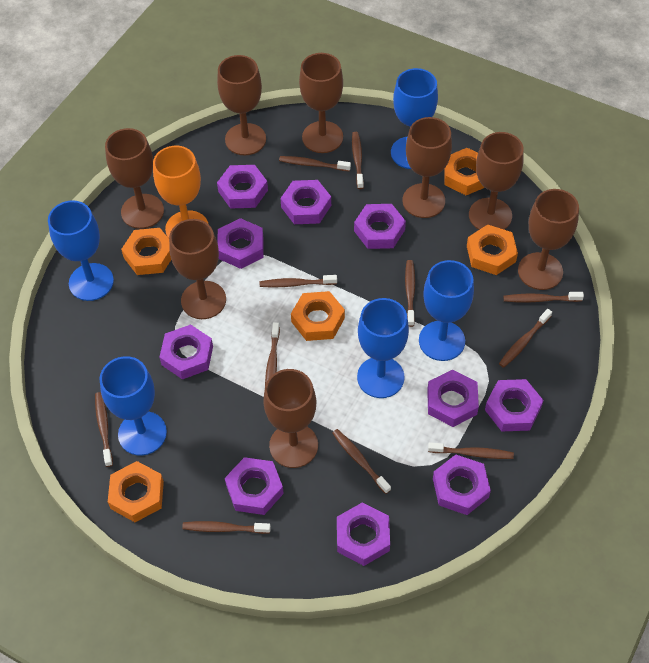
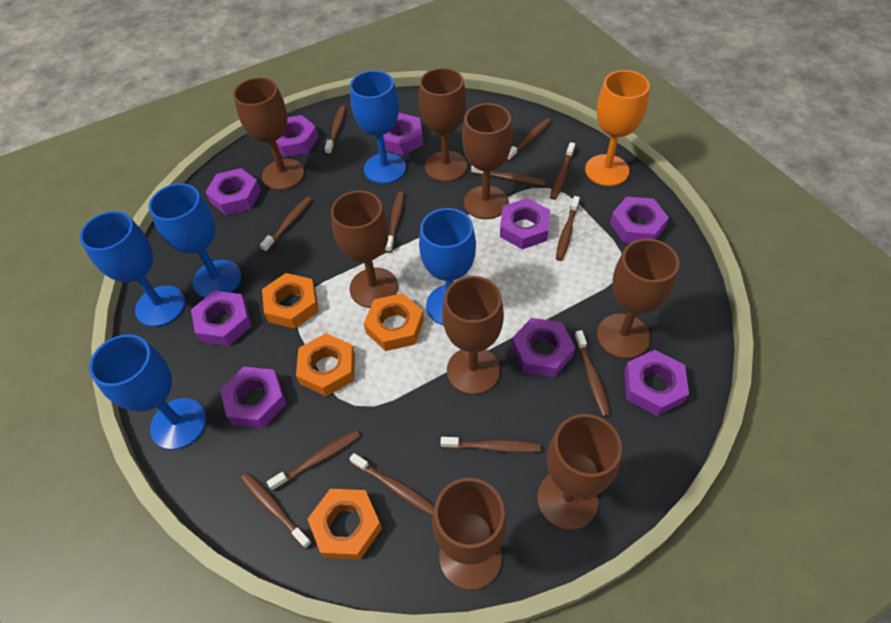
brown toothbrush: 11 -> 12
orange nut: 5 -> 4
purple nut: 10 -> 9

